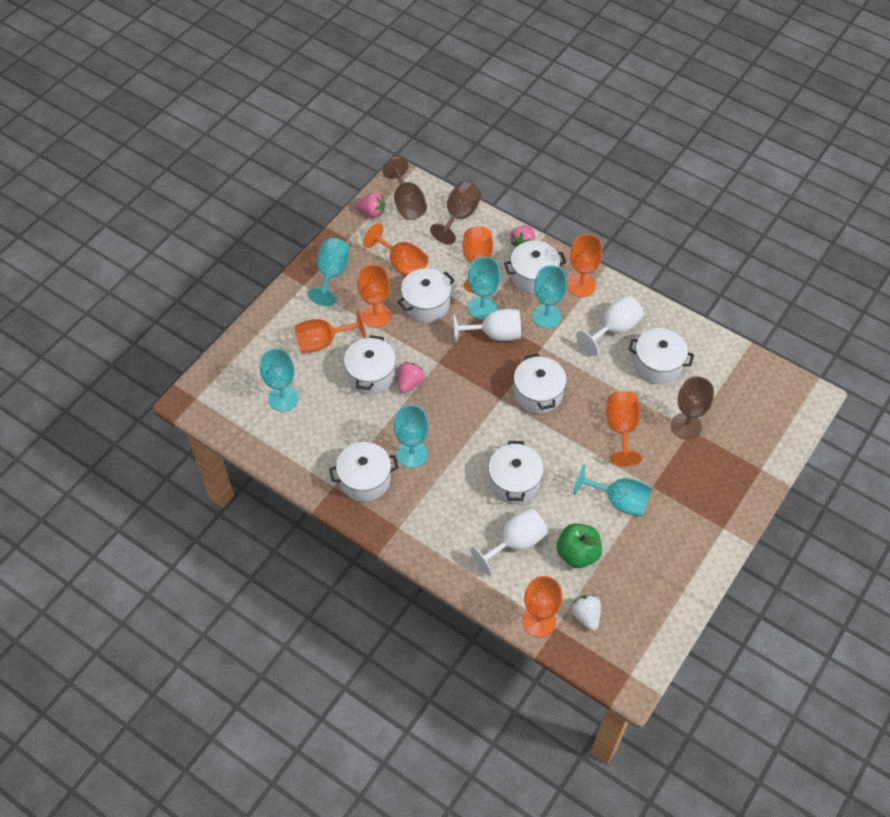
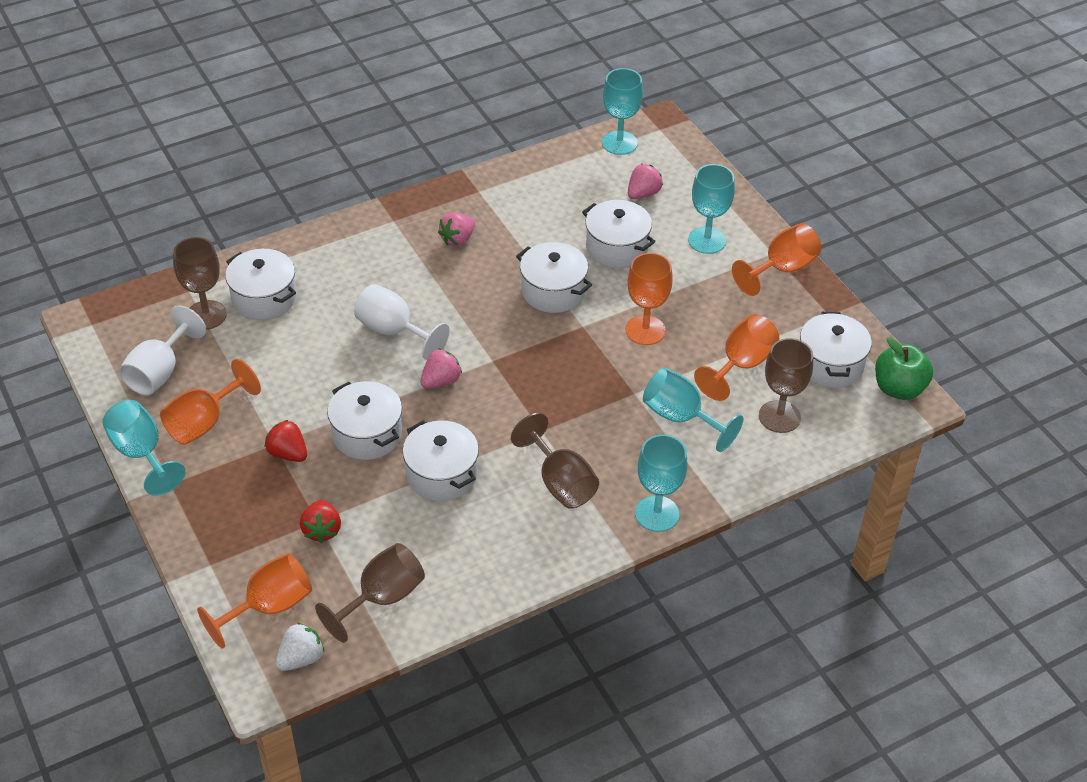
brown goblet: 3 -> 4
orange goblet: 7 -> 5
red strawberry: 0 -> 2
turquoise goblet: 6 -> 5
white goblet: 3 -> 2
white pot: 7 -> 6

